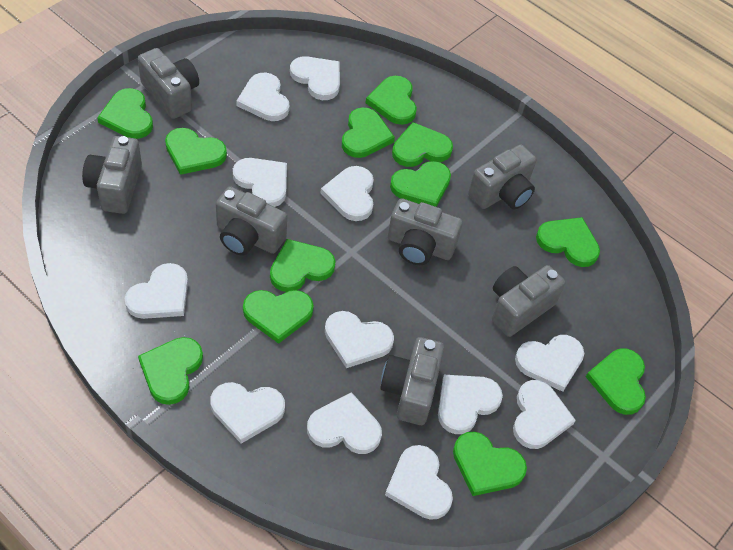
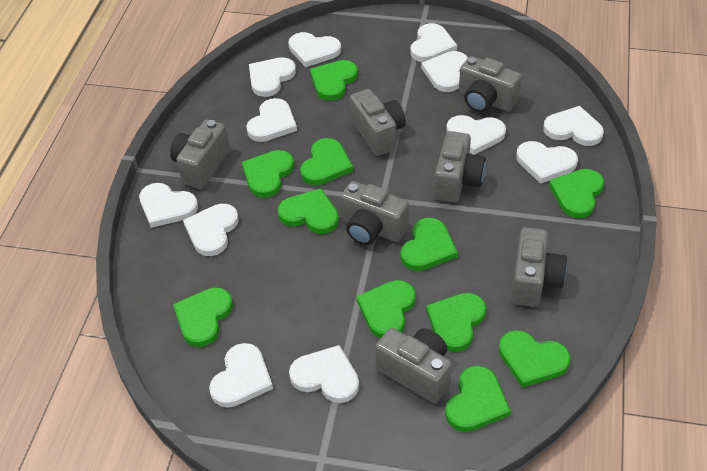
green heart: 12 -> 11

